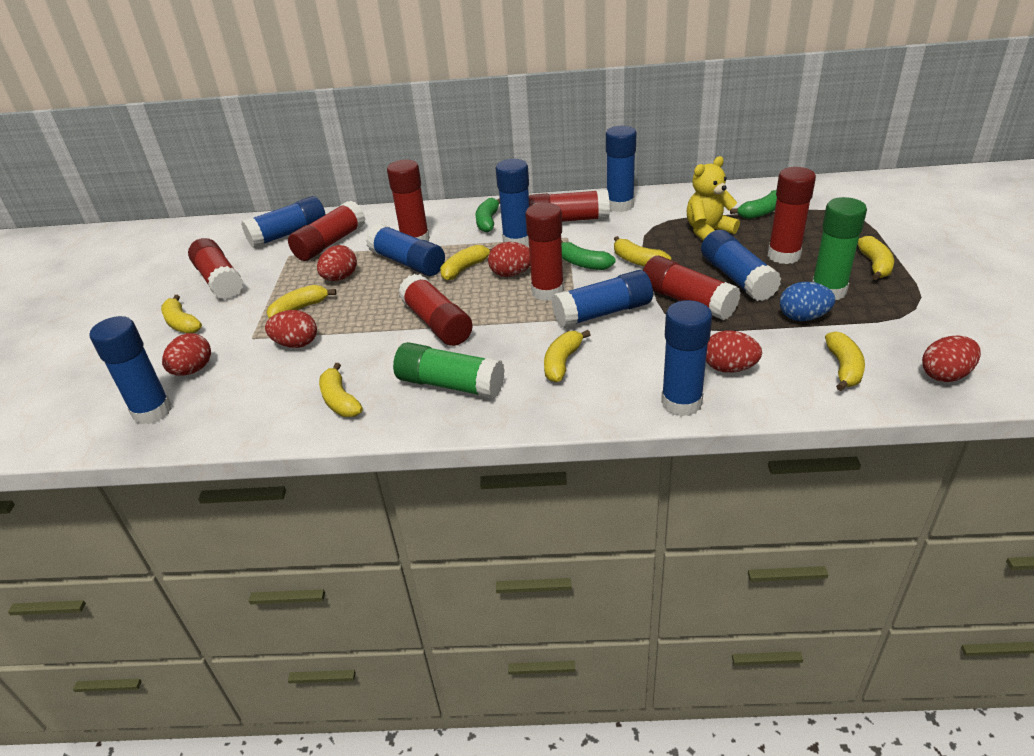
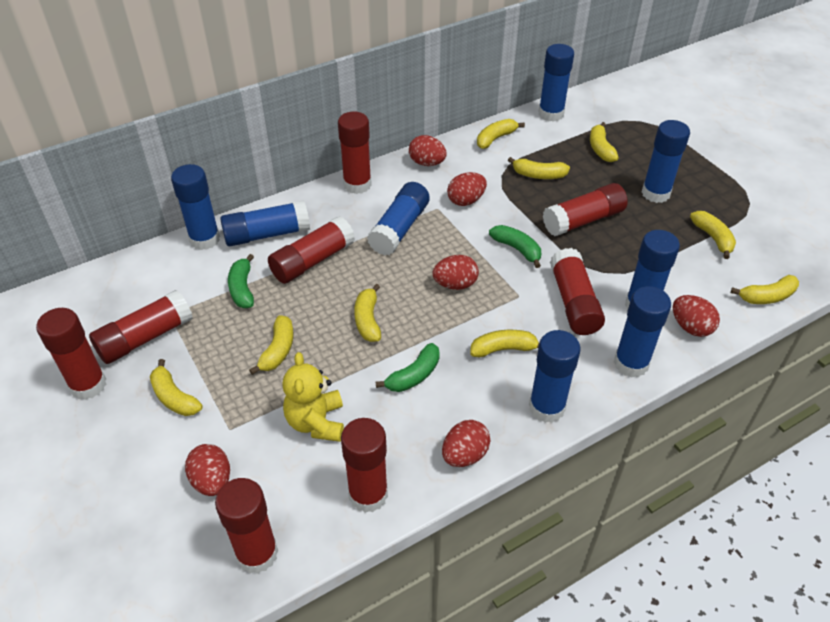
blue egg: 1 -> 0
green glue stick: 2 -> 0
yellow banana: 8 -> 9

